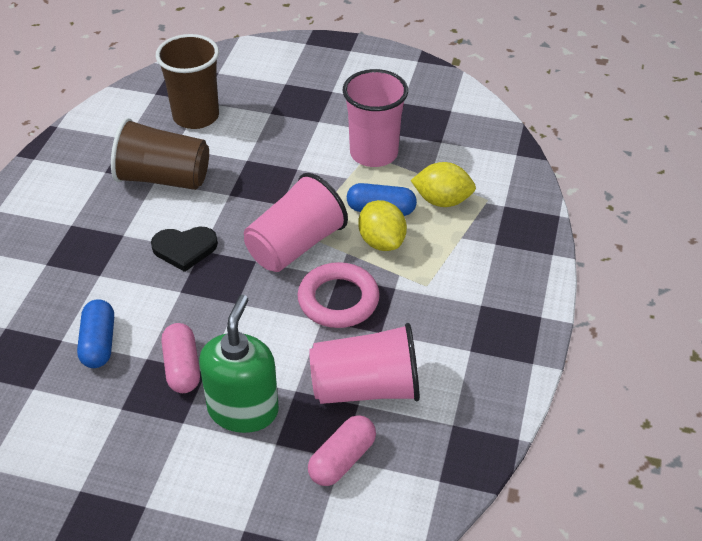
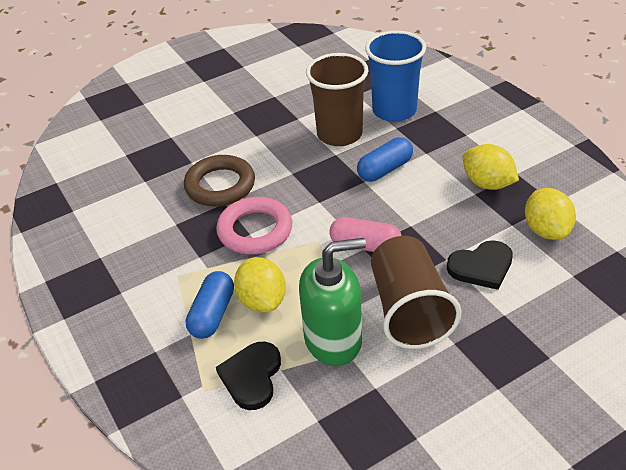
black heart: 1 -> 2
blue cup: 0 -> 1
brown ring: 0 -> 1
pink capsule: 2 -> 1
pink cup: 3 -> 0
yellow lemon: 2 -> 3

